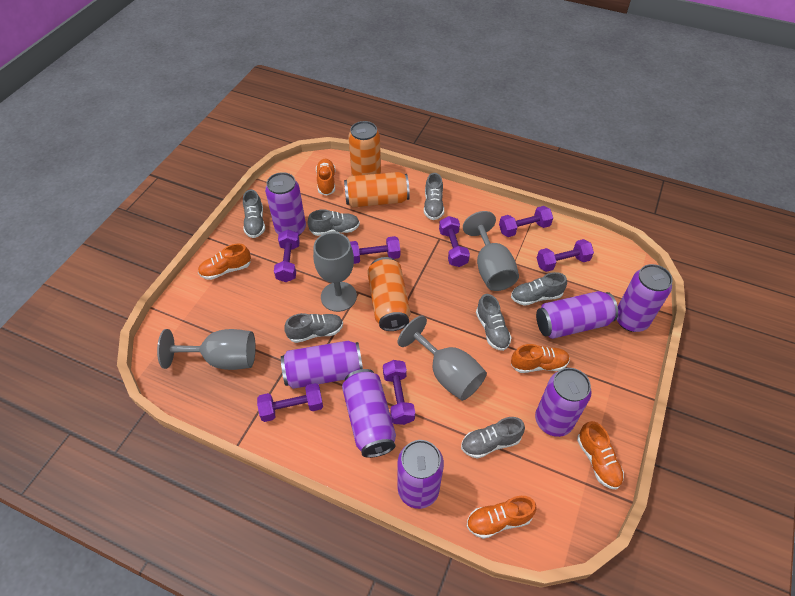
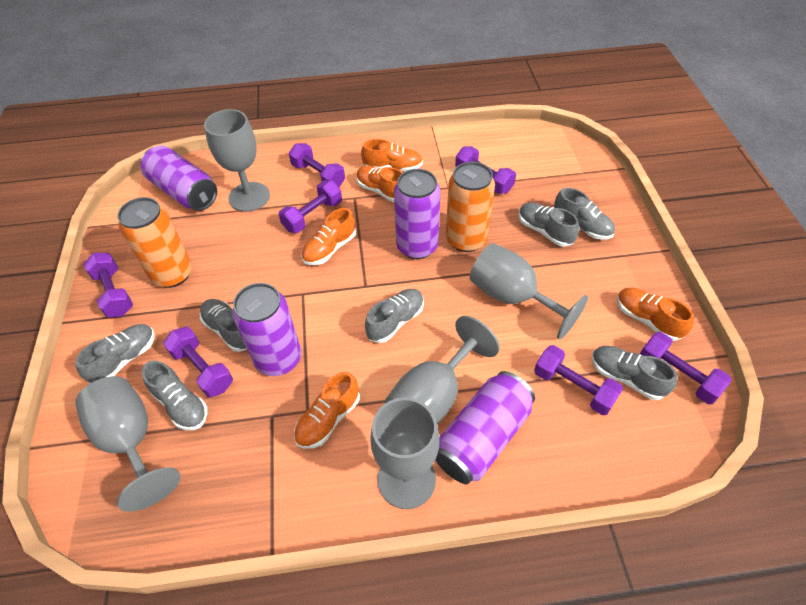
grey goblet: 4 -> 5
orange can: 3 -> 2
purple can: 7 -> 4

